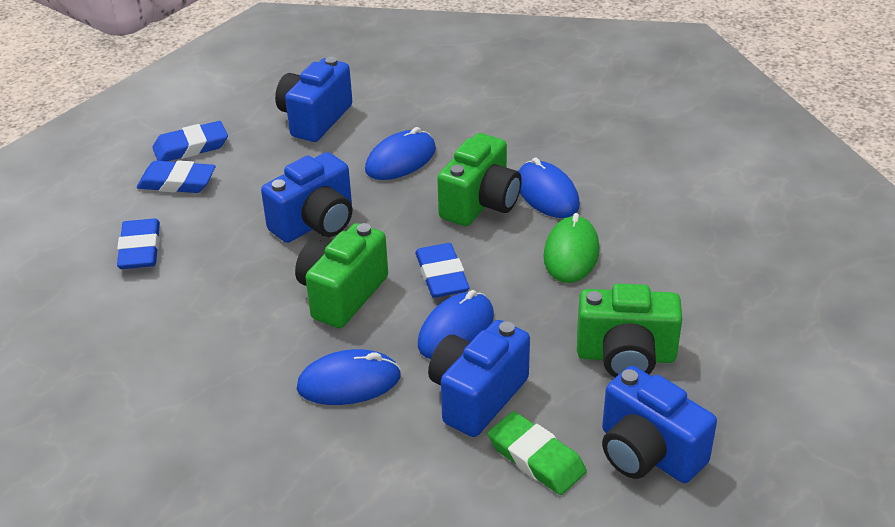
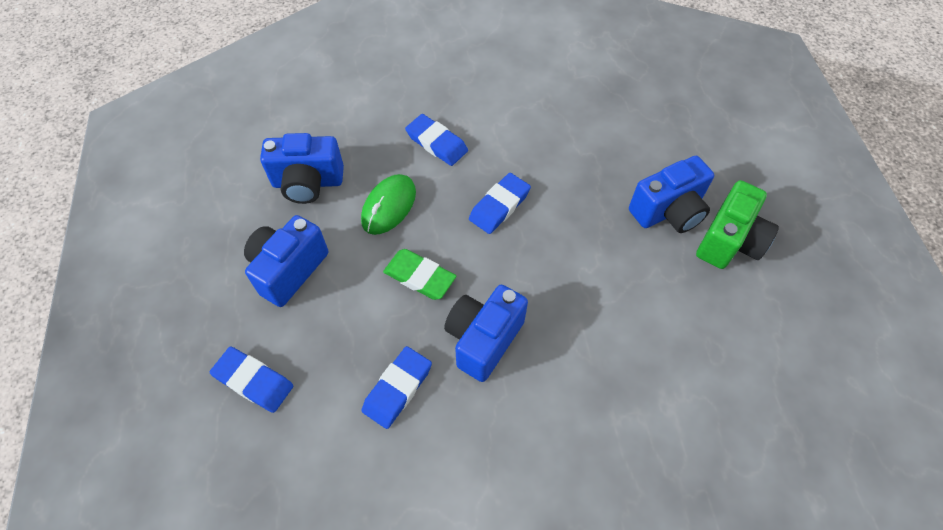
blue mouse: 4 -> 0
green camera: 3 -> 1

